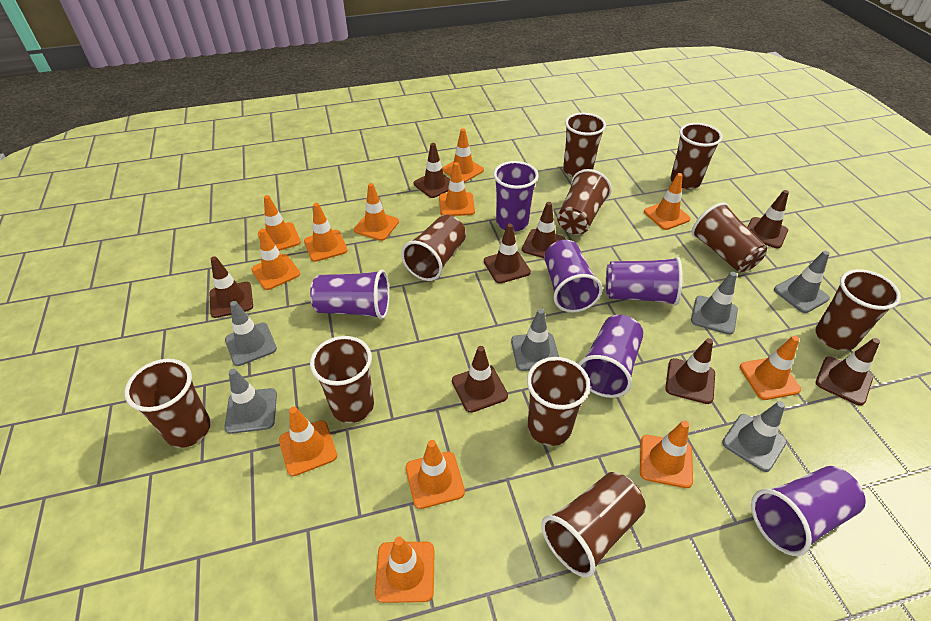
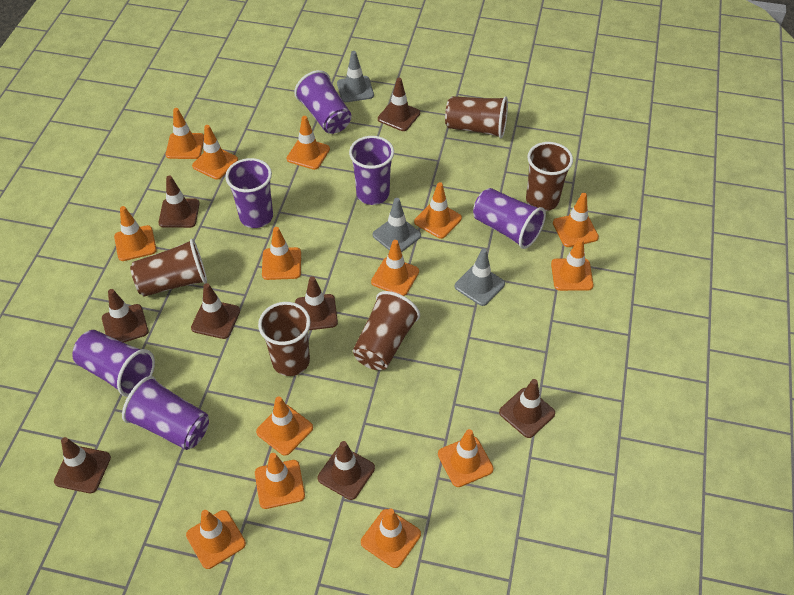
brown cup: 10 -> 5
grey traffic cone: 6 -> 3
orange traffic cone: 12 -> 14

